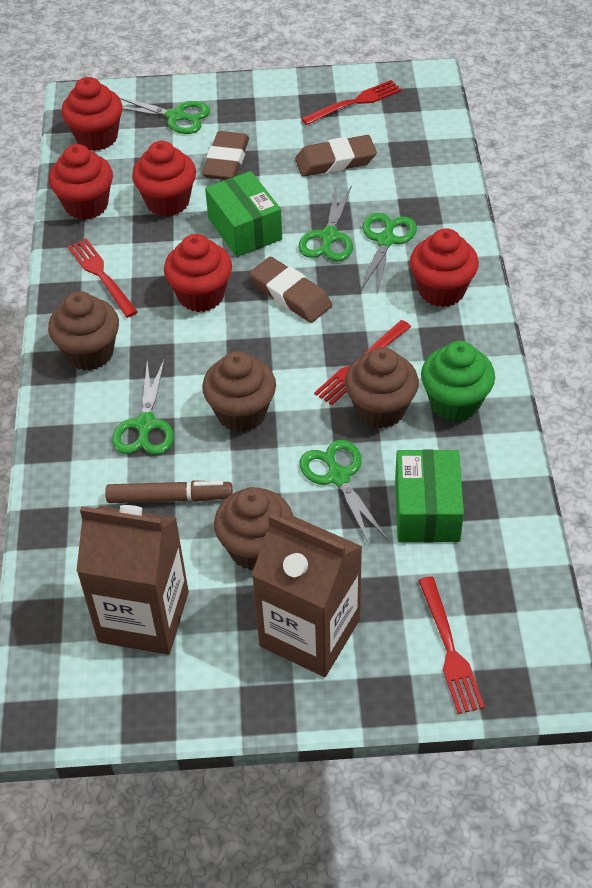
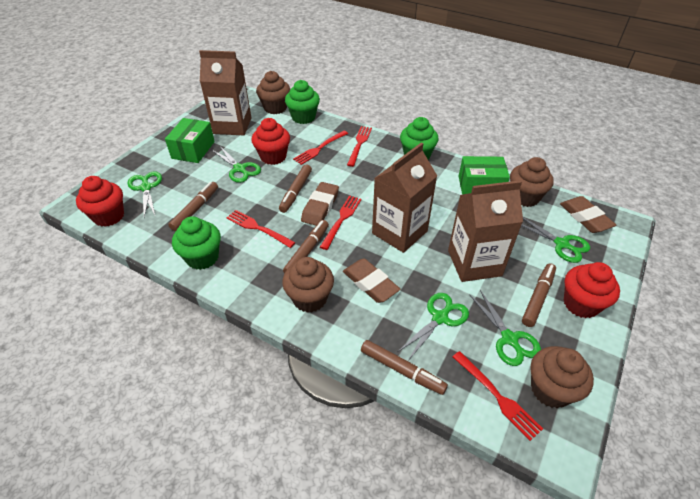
brown carton: 2 -> 3
brown marker: 1 -> 5
green cupcake: 1 -> 3
red cupcake: 5 -> 3
red fork: 4 -> 5

